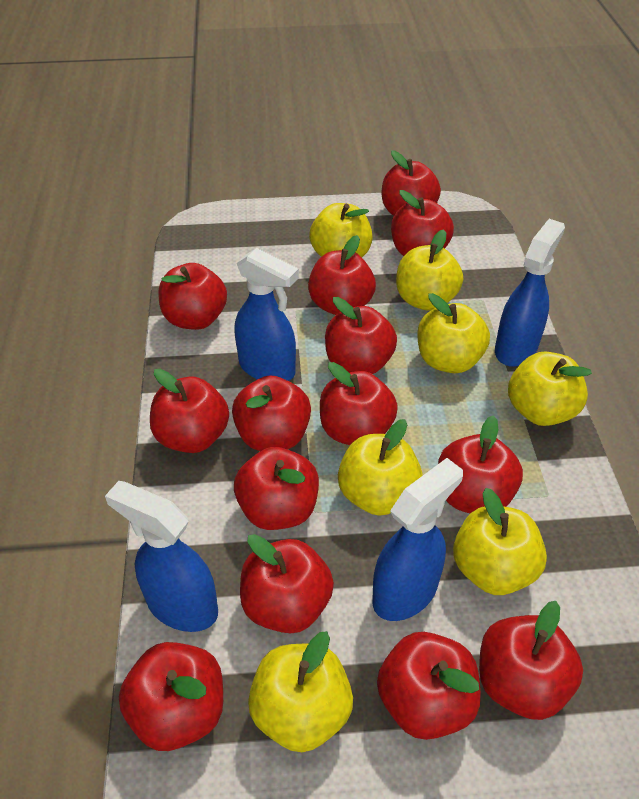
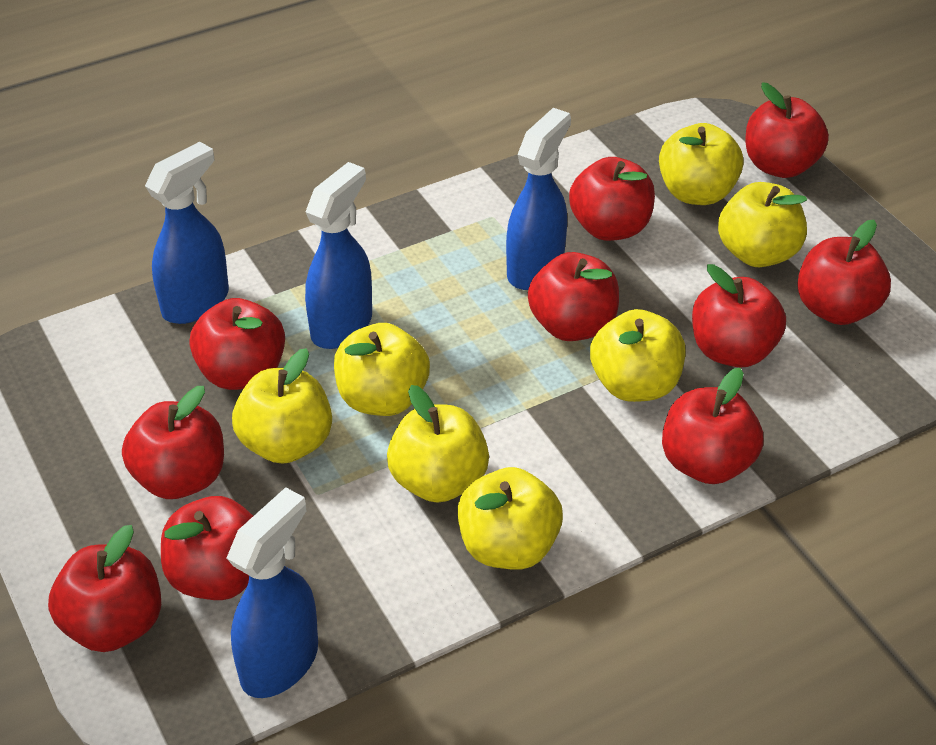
red apple: 14 -> 10

